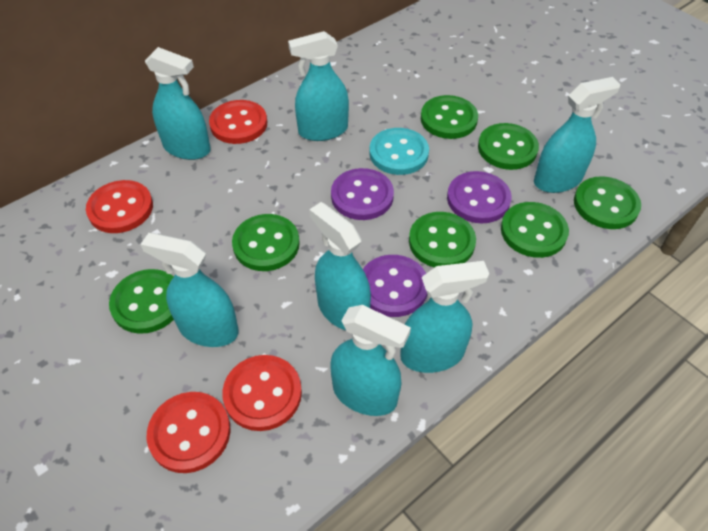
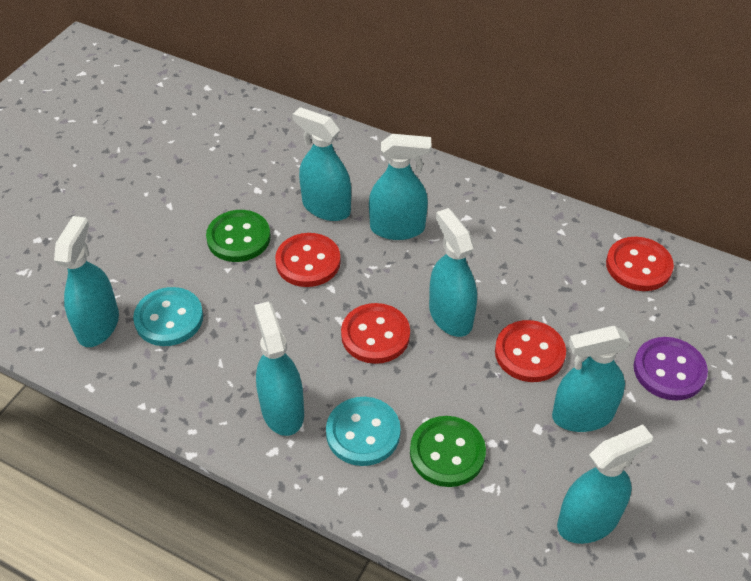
green button: 7 -> 2
purple button: 3 -> 1
turquoise button: 1 -> 2

